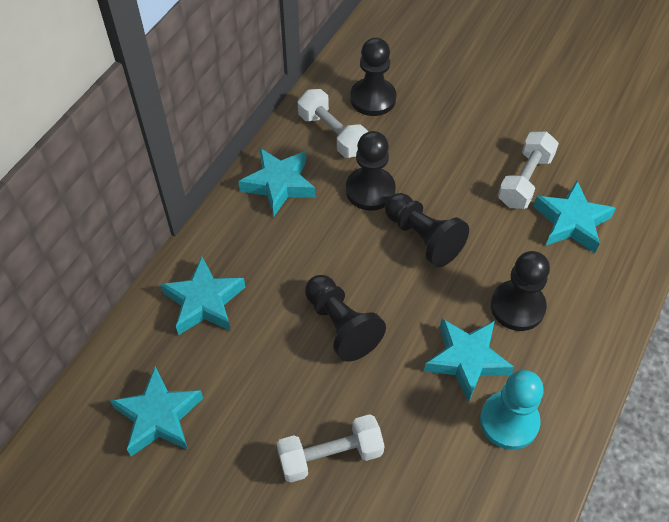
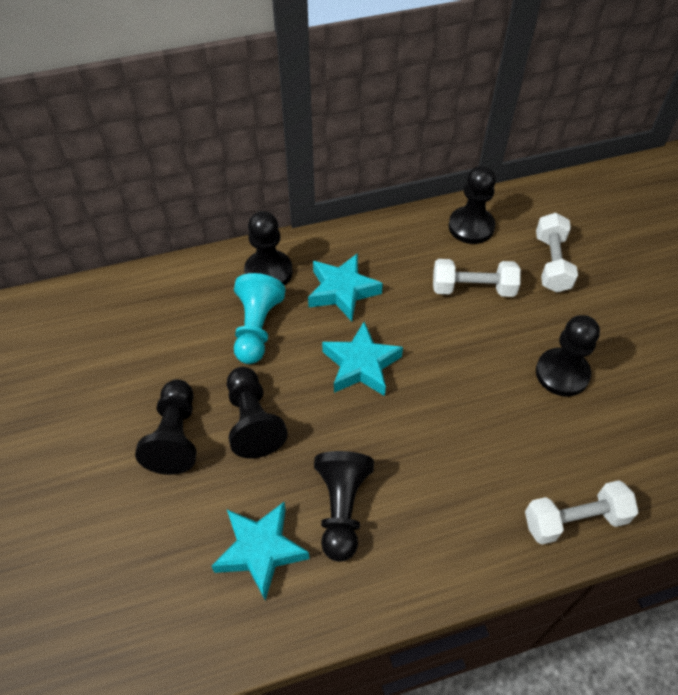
black pawn: 5 -> 6
turquoise star: 5 -> 3

